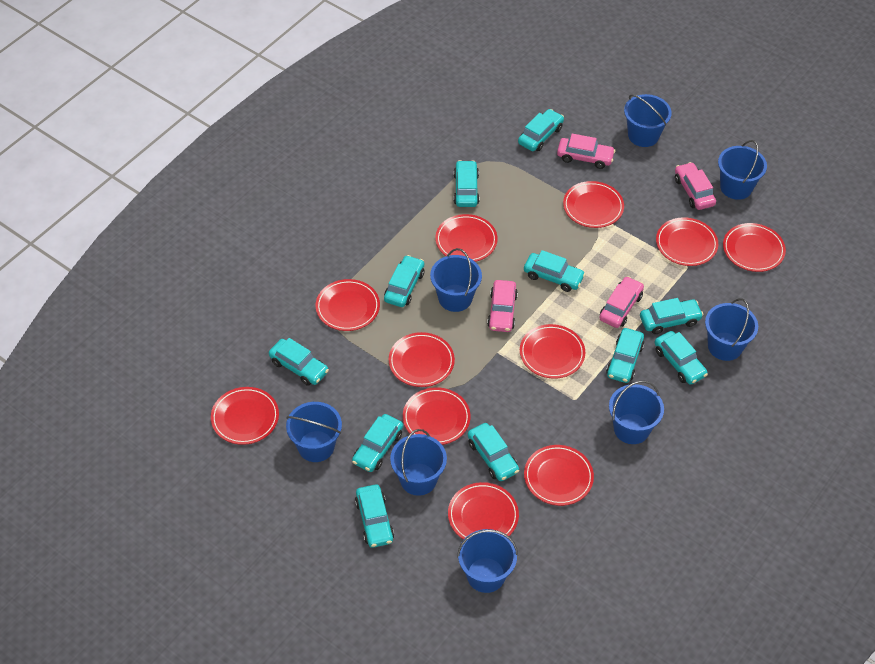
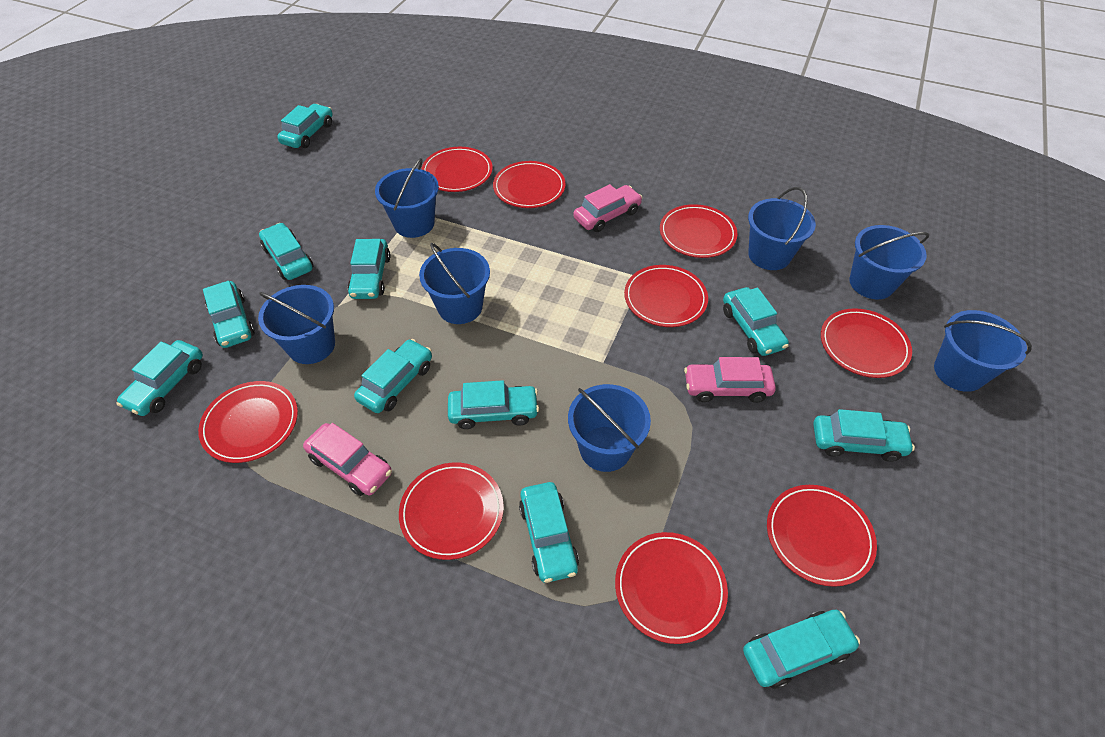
blue bucket: 8 -> 7
pink car: 4 -> 3
red plate: 11 -> 9

